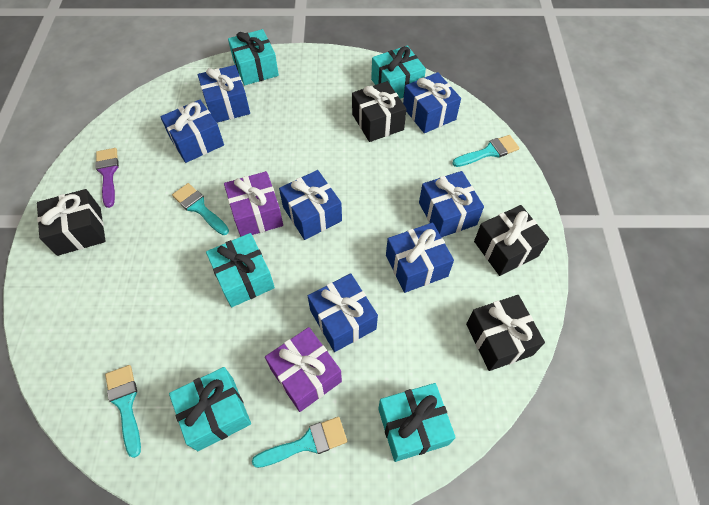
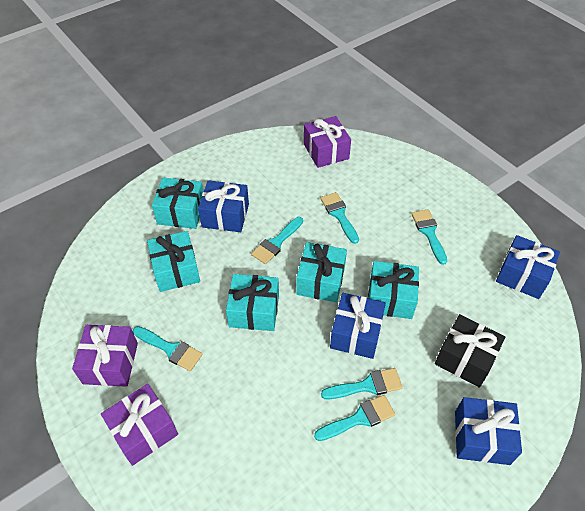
black gift: 4 -> 1
blue gift: 7 -> 4
purple brush: 1 -> 0
purple gift: 2 -> 3
turquoise brush: 4 -> 6

